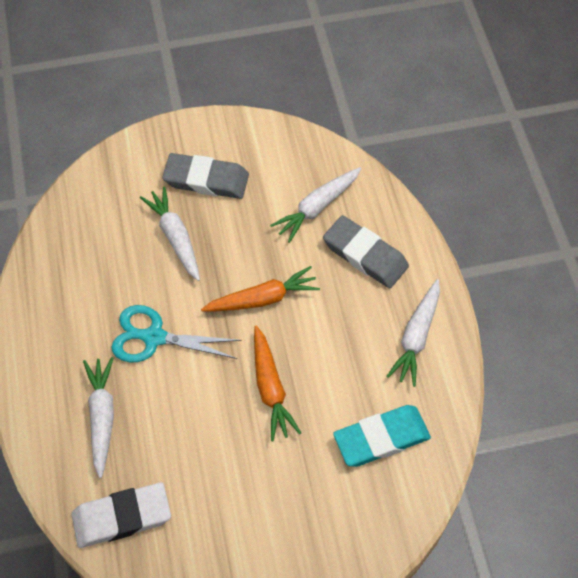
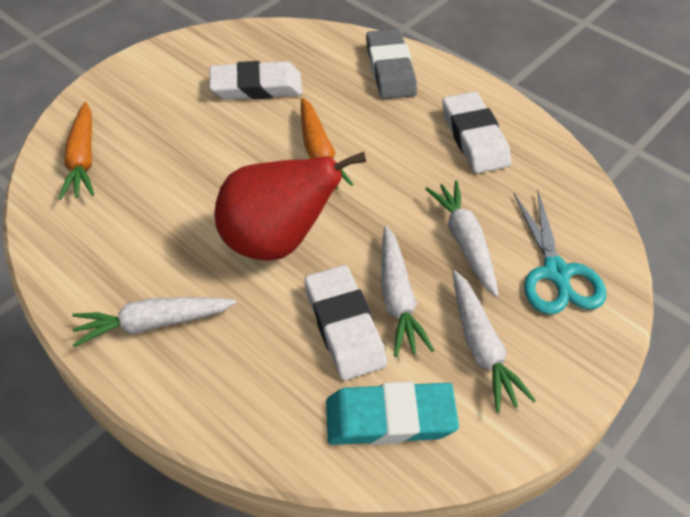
grey eraser: 2 -> 1
red pear: 0 -> 1
white eraser: 1 -> 3

